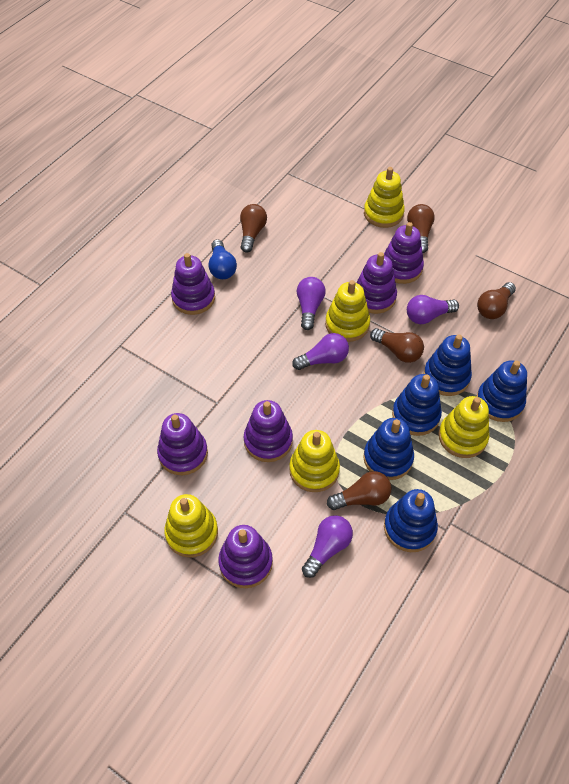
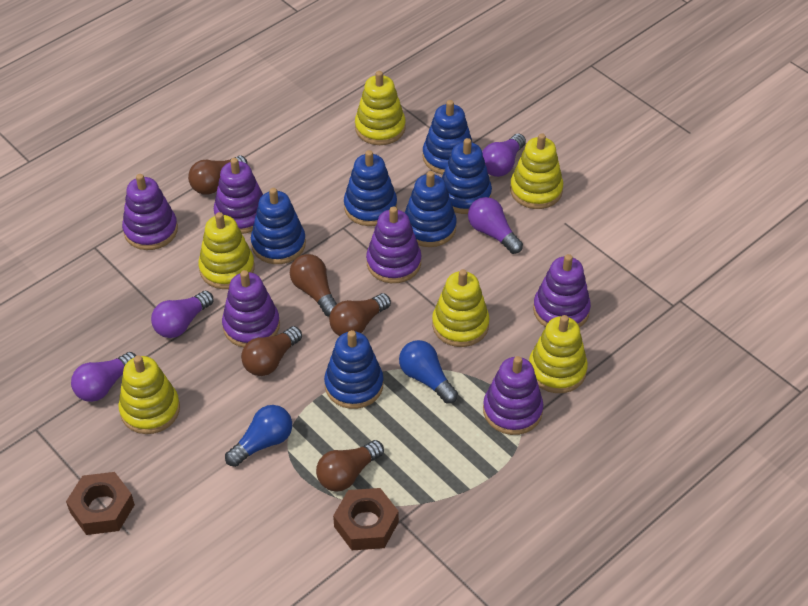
blue light bulb: 1 -> 2
blue stacking toy: 5 -> 6
brown nut: 0 -> 2
yellow stacking toy: 5 -> 6

